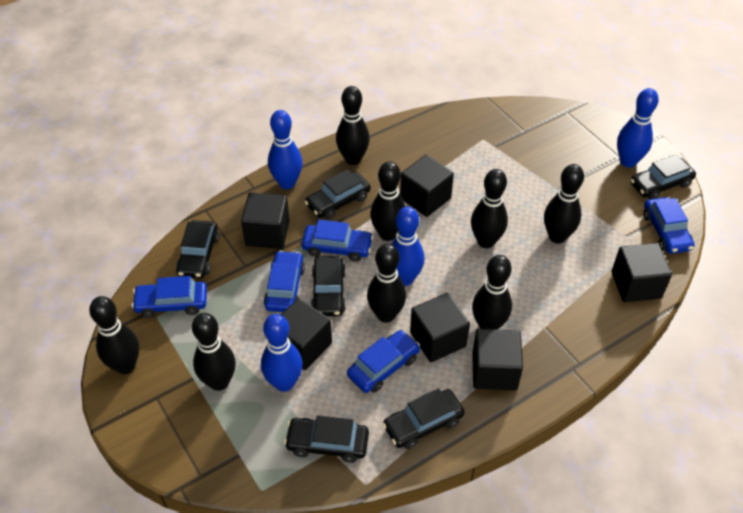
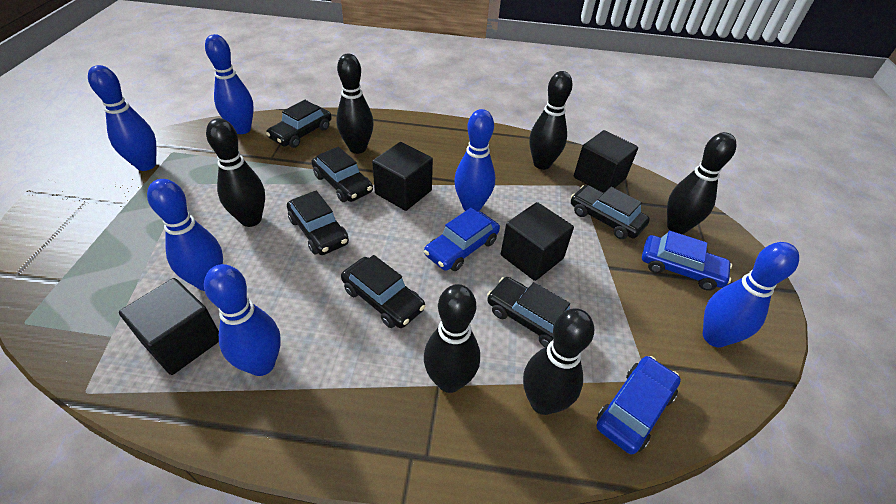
black bowling pin: 8 -> 6
black cube: 6 -> 4
blue bowling pin: 4 -> 6
blue car: 5 -> 3

